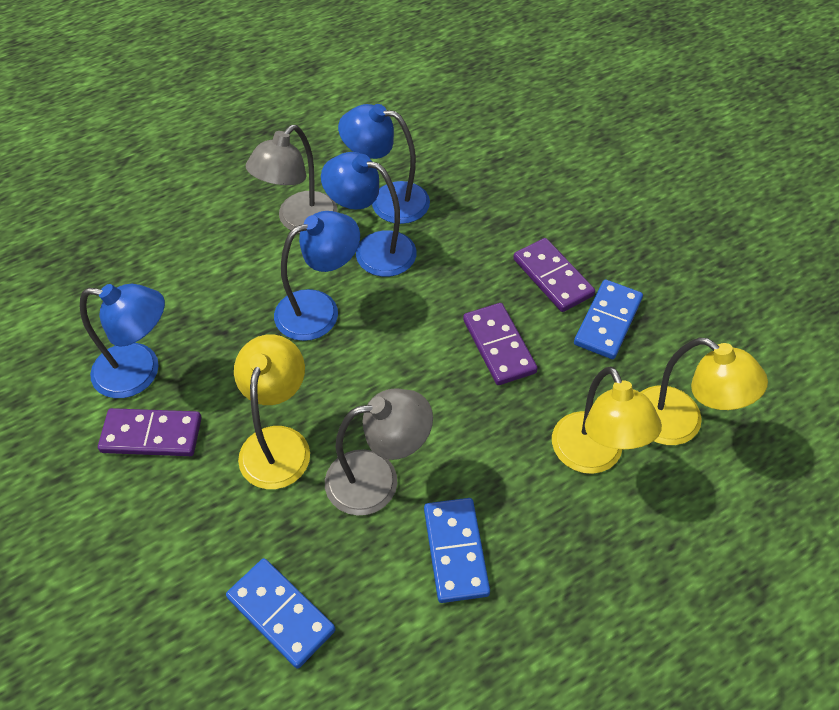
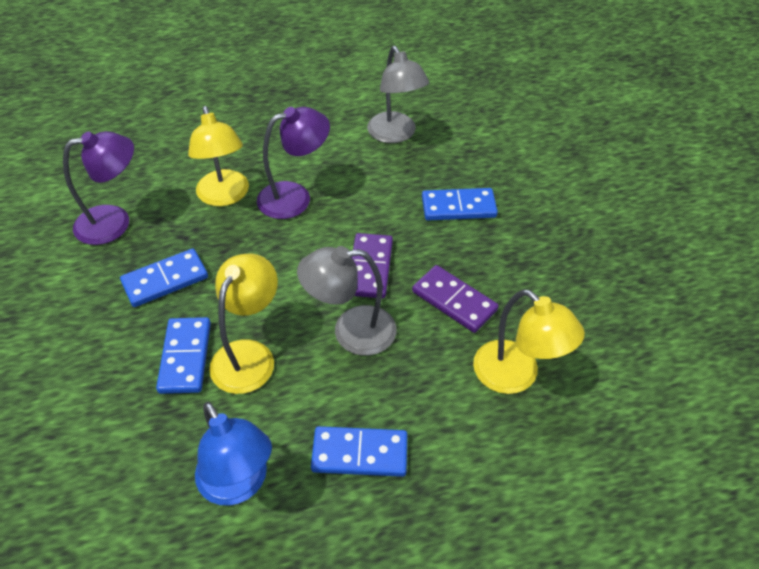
blue domino: 3 -> 4
blue lamp: 4 -> 1
purple domino: 3 -> 2
purple lamp: 0 -> 2

